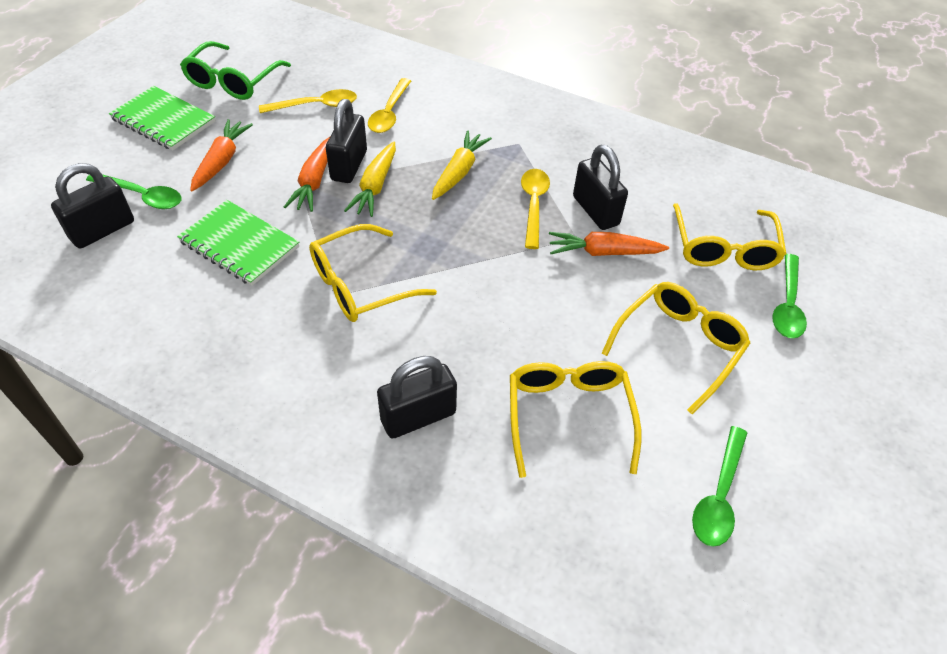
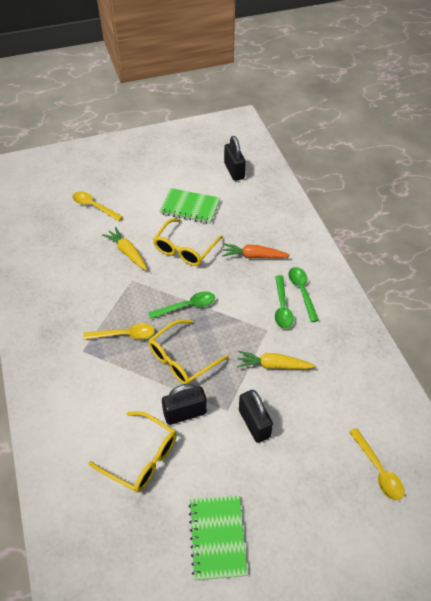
black padlock: 4 -> 3
green glasses: 1 -> 0
orange carrot: 3 -> 1
yellow glasses: 4 -> 3

